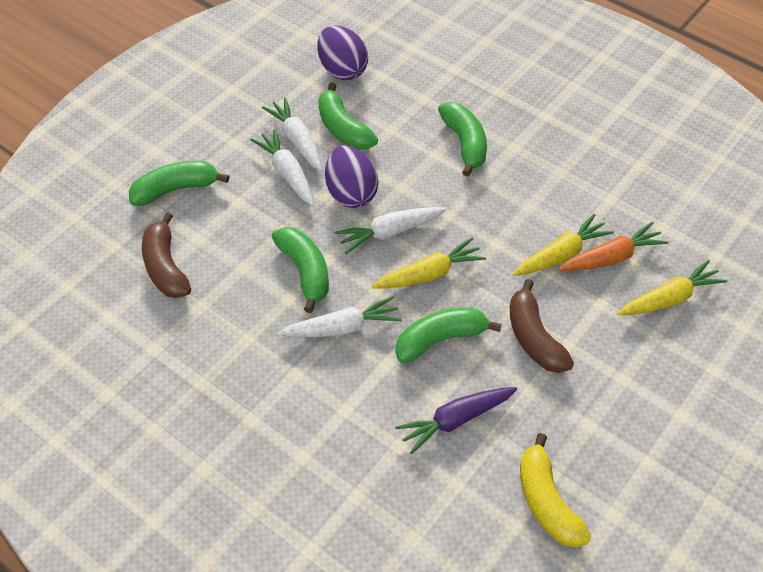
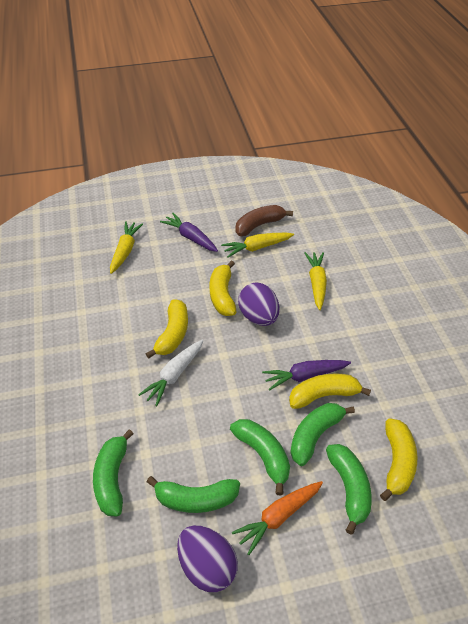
brown banana: 2 -> 1
purple carrot: 1 -> 2
white carrot: 4 -> 1
yellow banana: 1 -> 4

